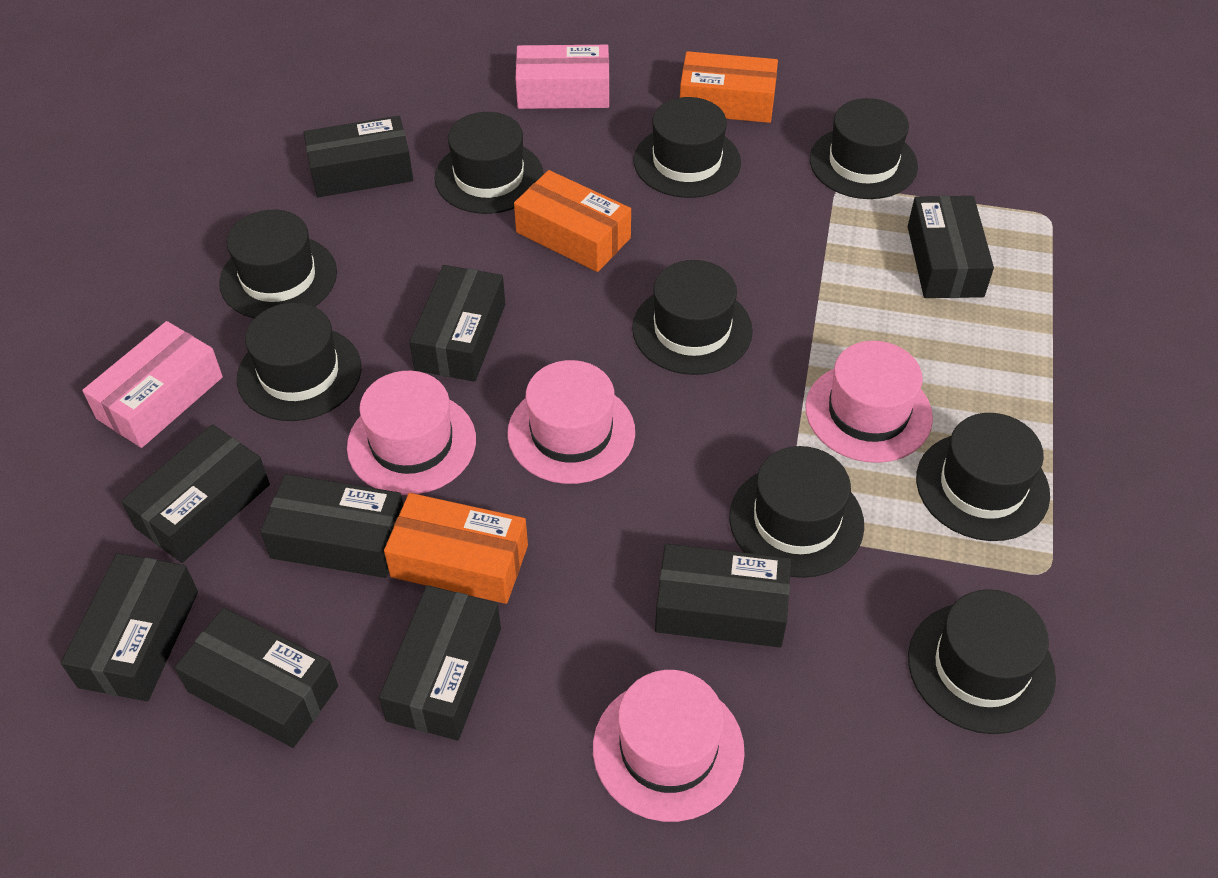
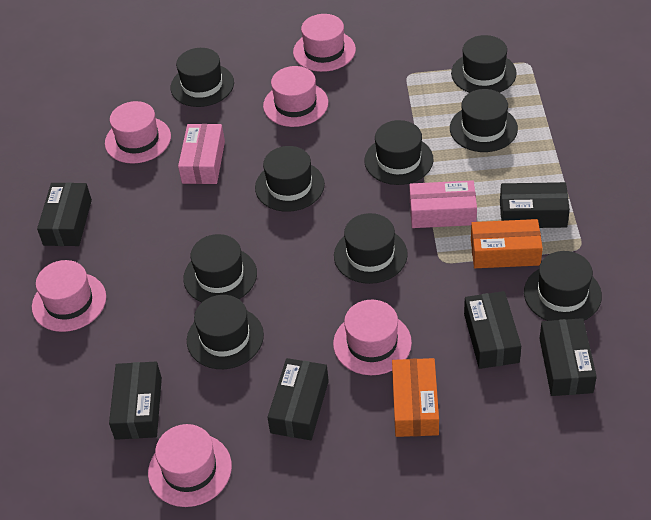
black box: 9 -> 6
orange box: 3 -> 2
pink hat: 4 -> 6

